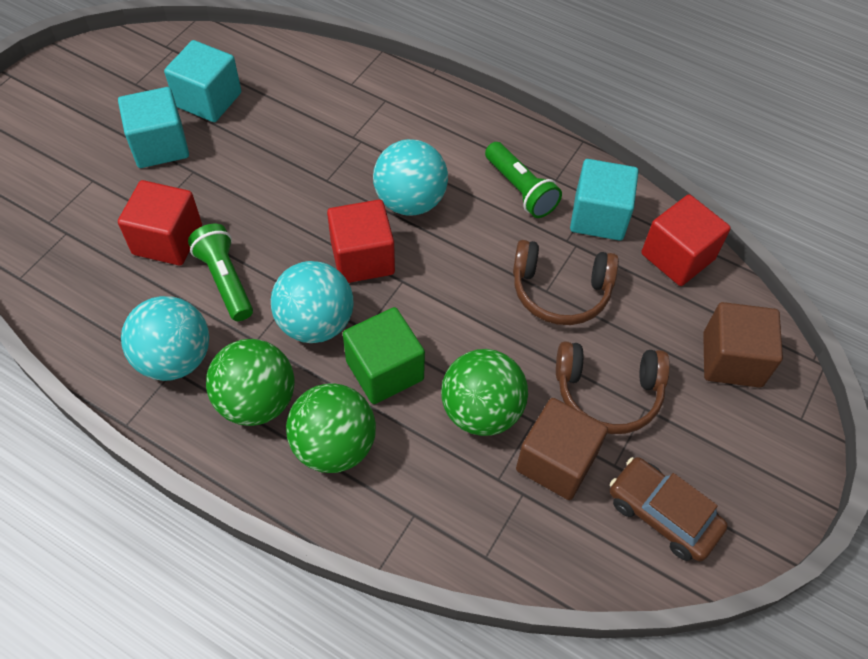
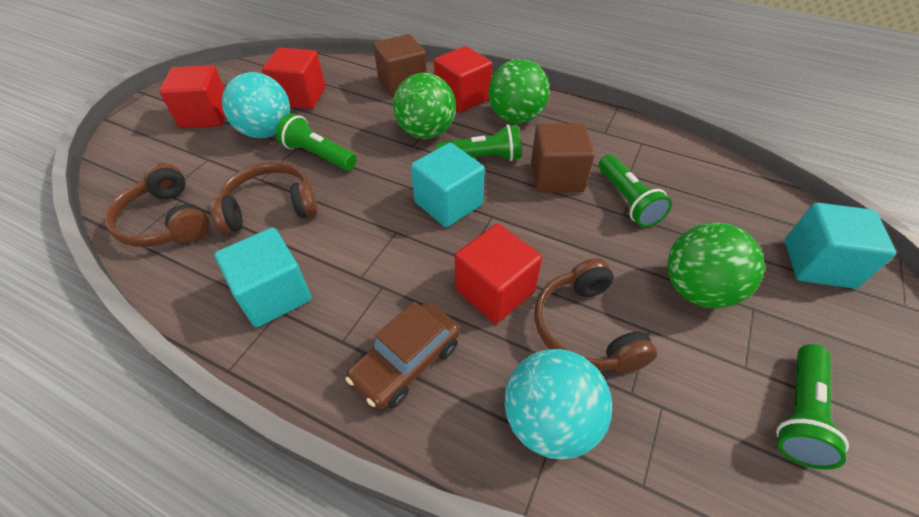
brown headphones: 2 -> 3
green cube: 1 -> 0
green flashlight: 2 -> 4
red cube: 3 -> 4
turquoise ball: 3 -> 2

